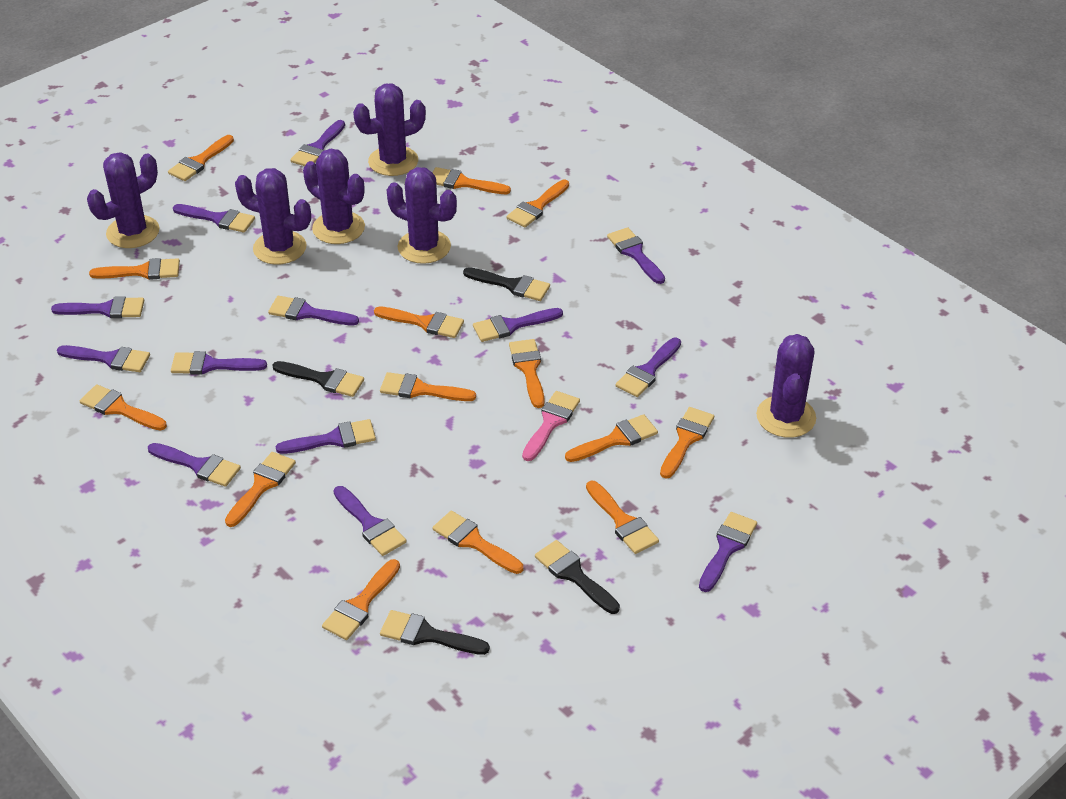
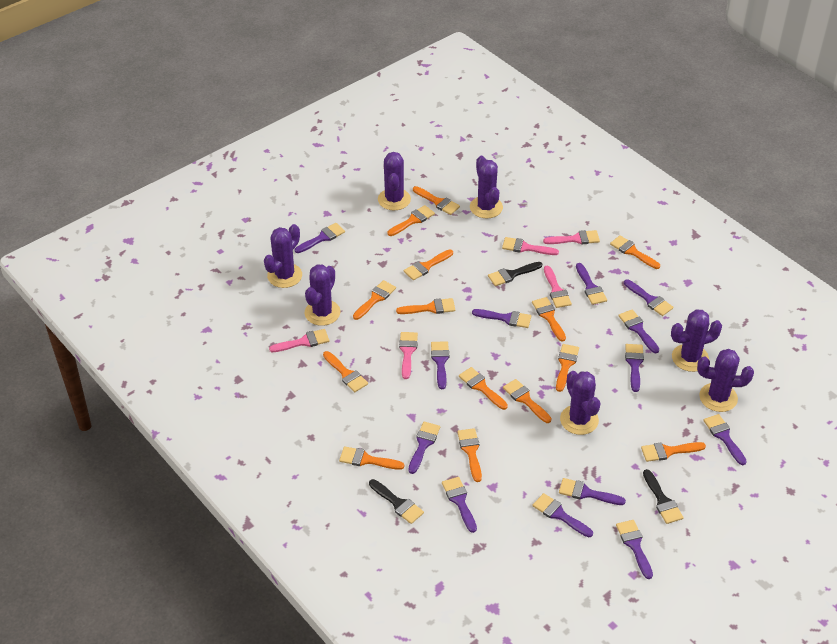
black brush: 4 -> 3
pink brush: 1 -> 5
purple cactus: 6 -> 7

